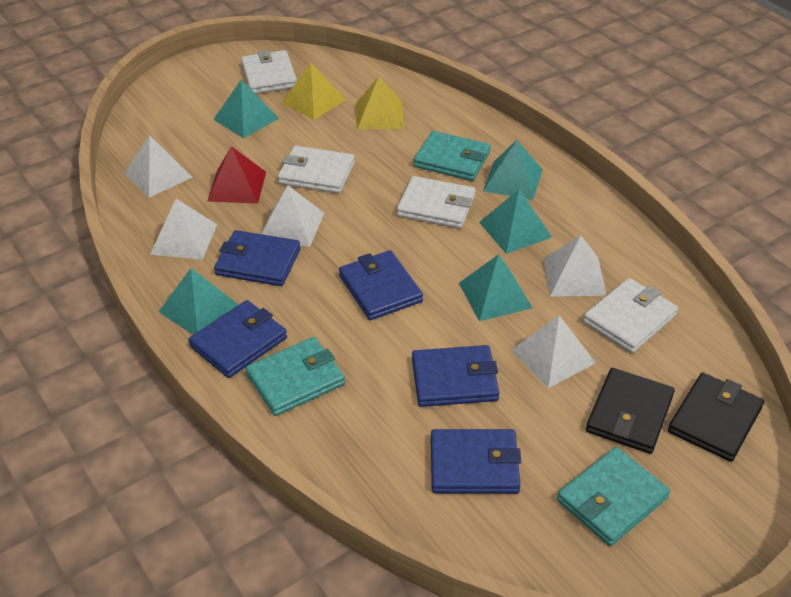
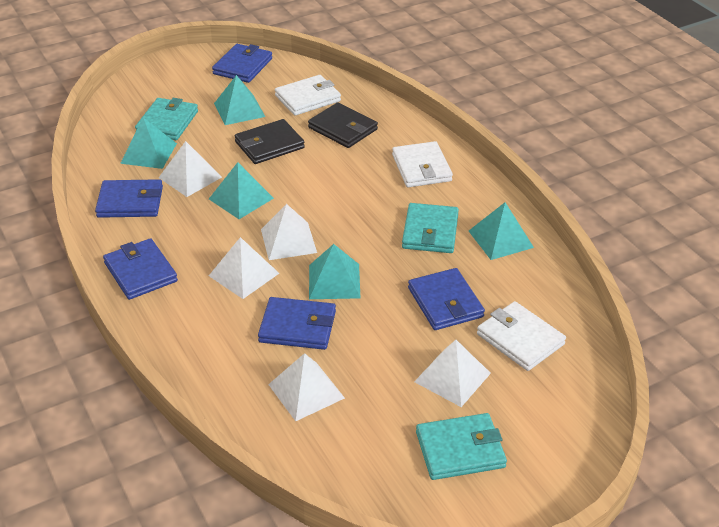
red pyramid: 1 -> 0
white wallet: 4 -> 3
yellow pyramid: 2 -> 0

